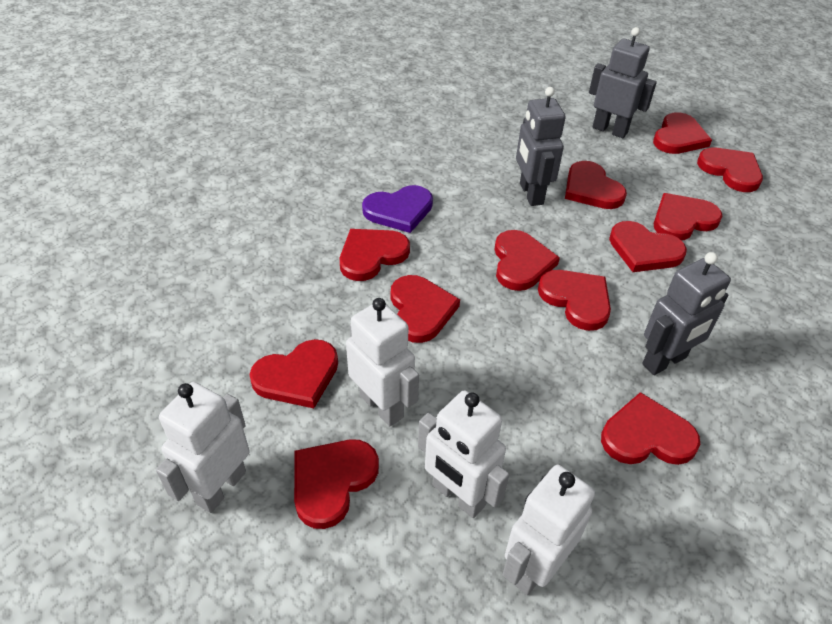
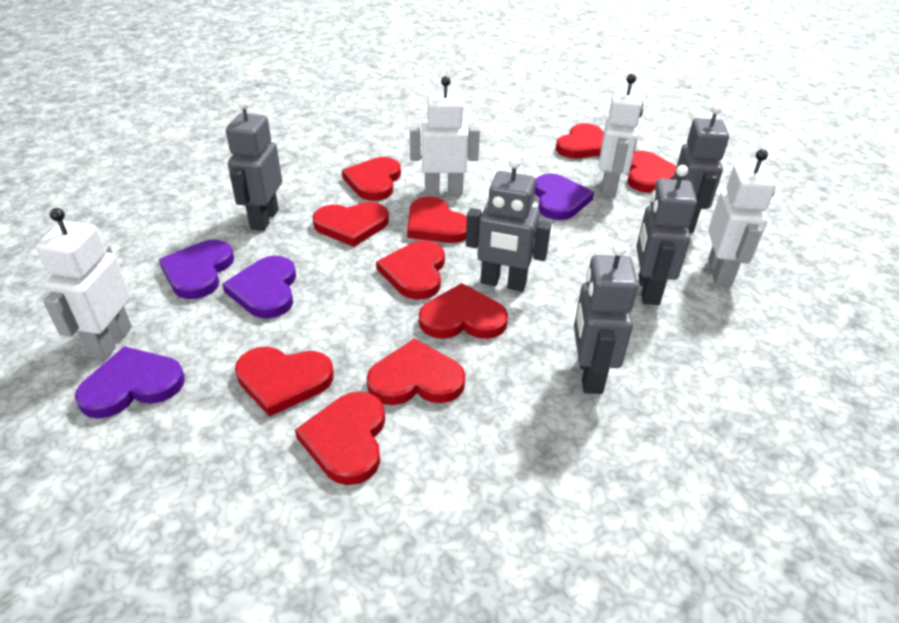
grey robot: 3 -> 5
purple heart: 1 -> 4
red heart: 12 -> 10

